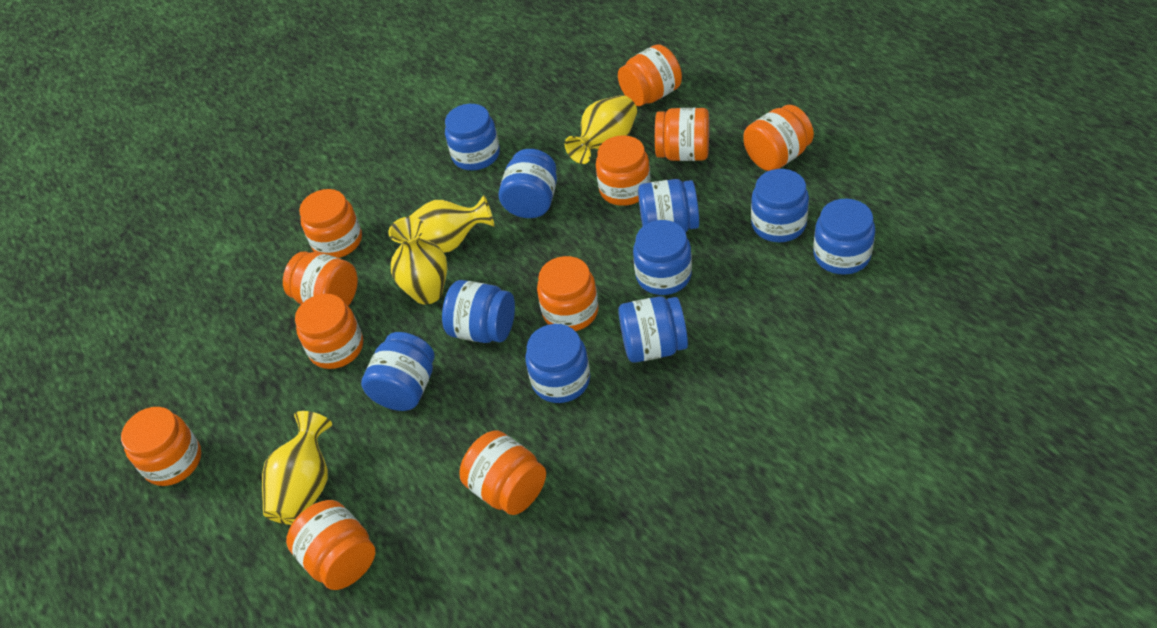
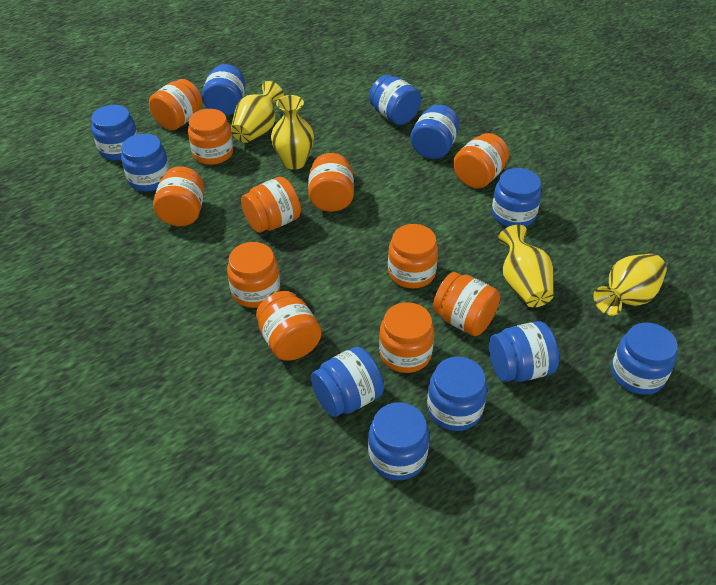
blue jar: 10 -> 11

